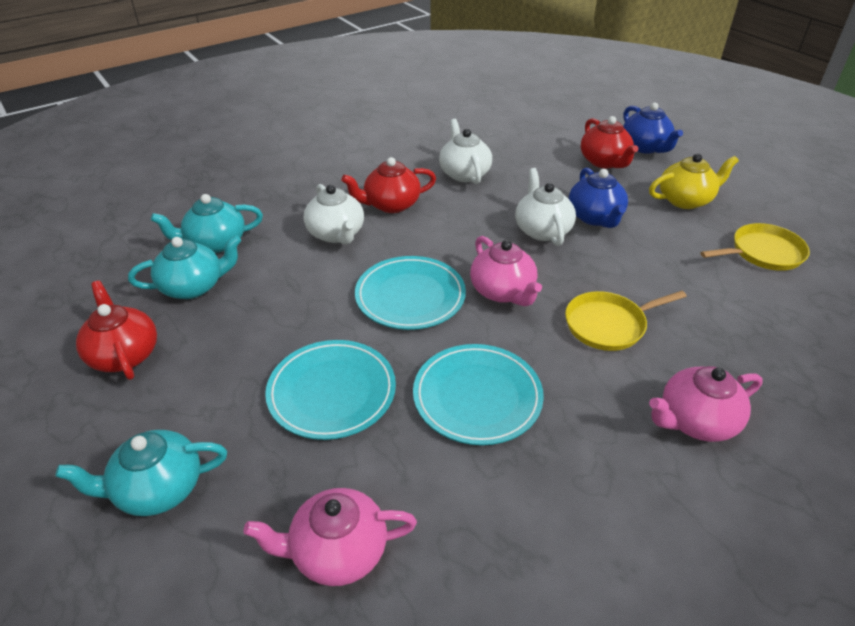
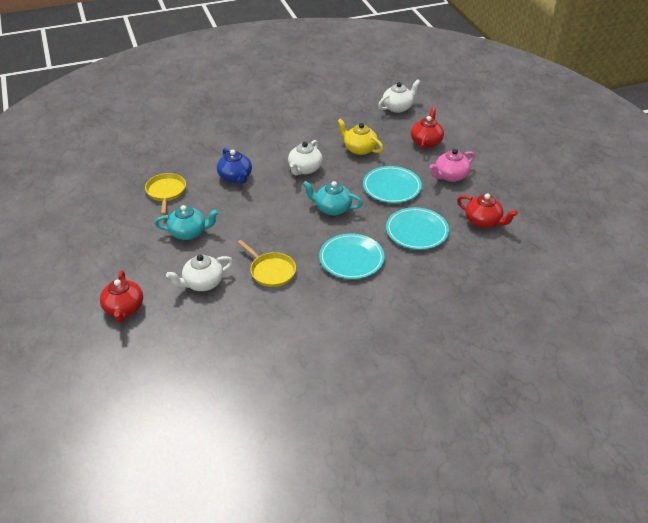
blue teapot: 2 -> 1
pink teapot: 3 -> 1
turquoise teapot: 3 -> 2

